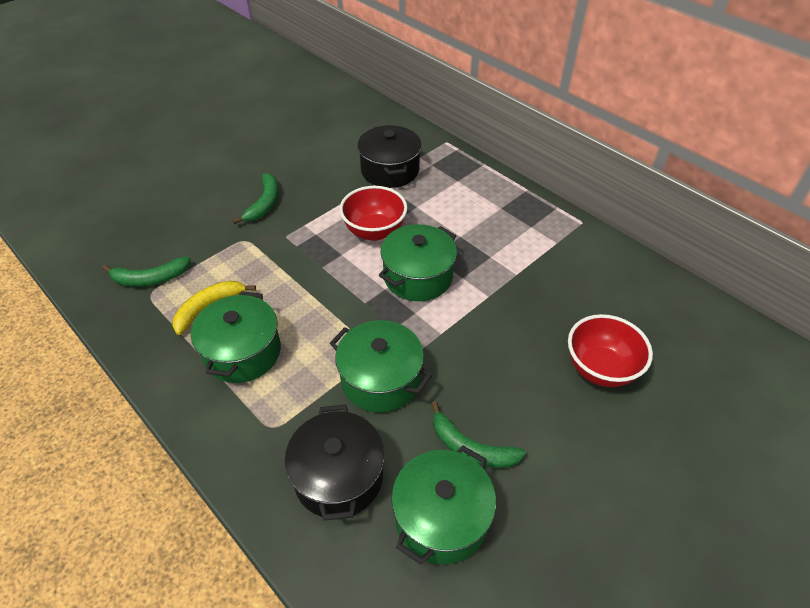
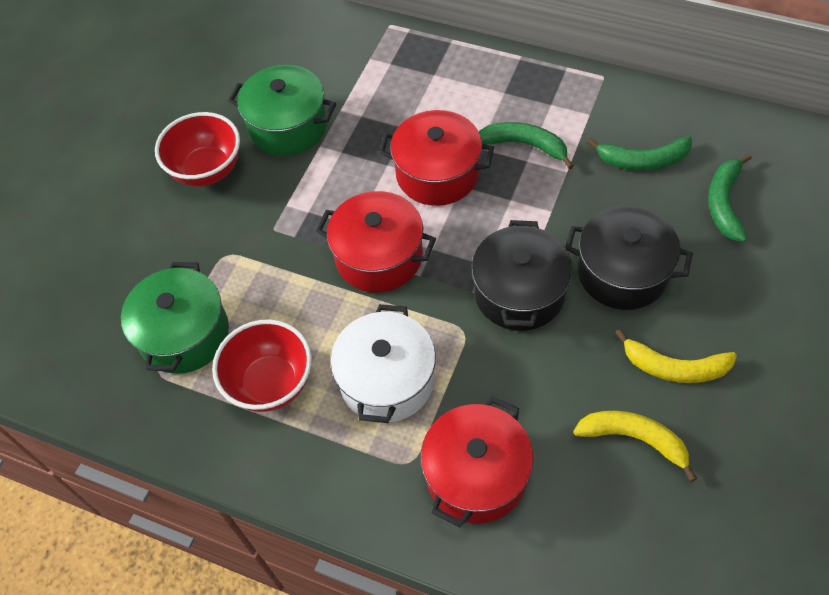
green pot: 4 -> 2
red pot: 0 -> 3
white pot: 0 -> 1
yellow banana: 1 -> 2

